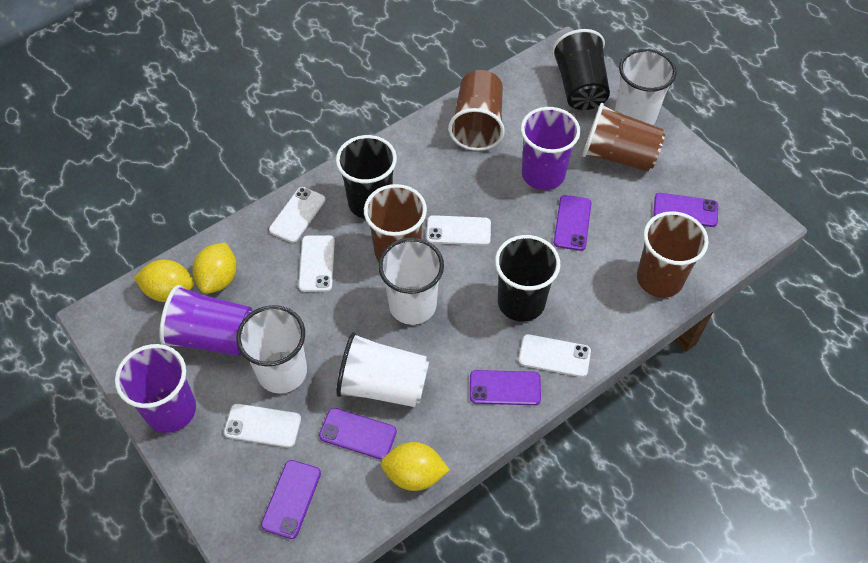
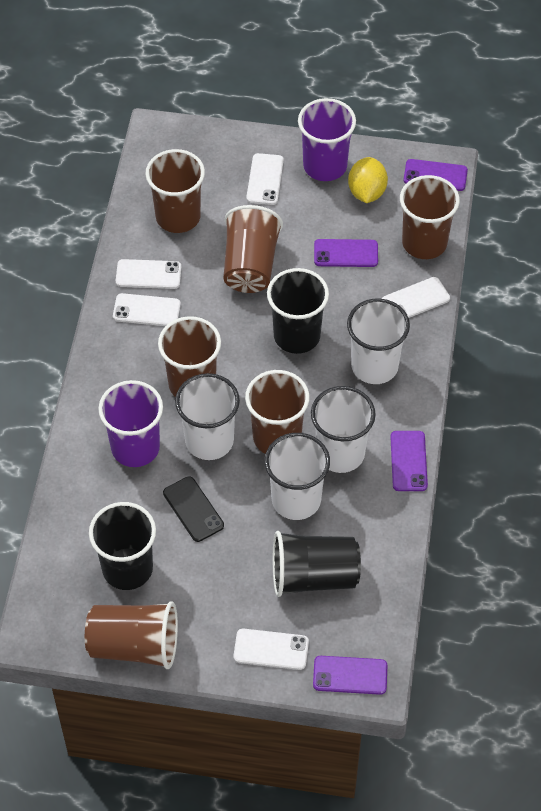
black phone: 0 -> 1
brown cup: 4 -> 6
purple cup: 3 -> 2
purple phone: 5 -> 4
yellow lemon: 3 -> 1

